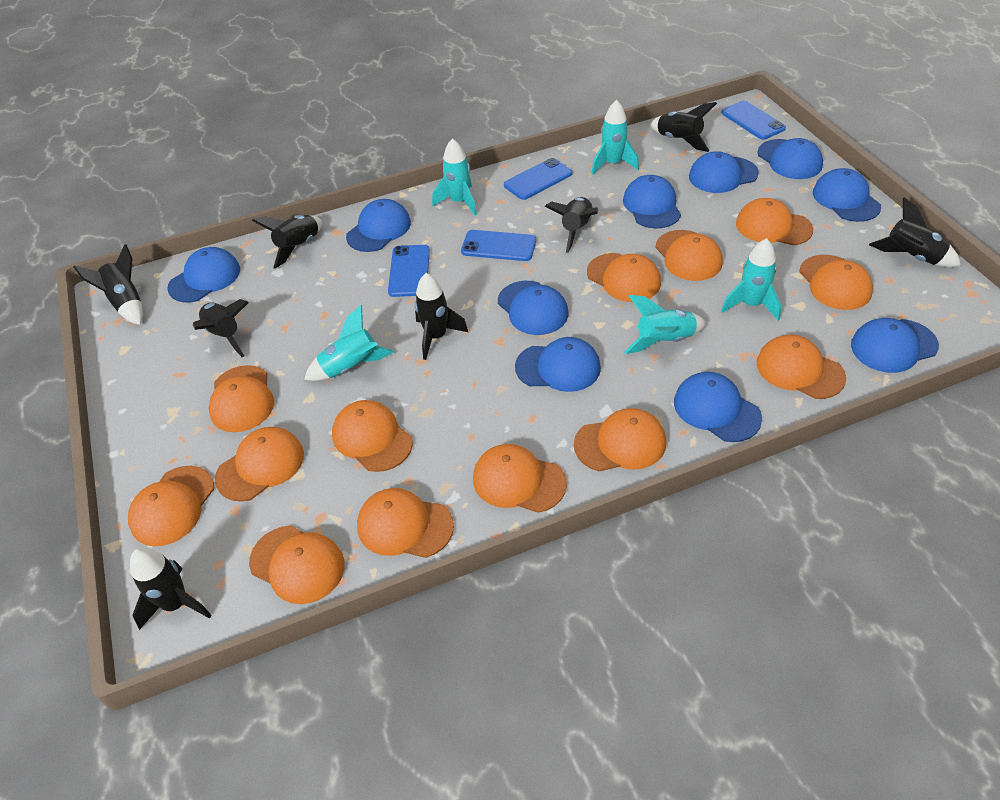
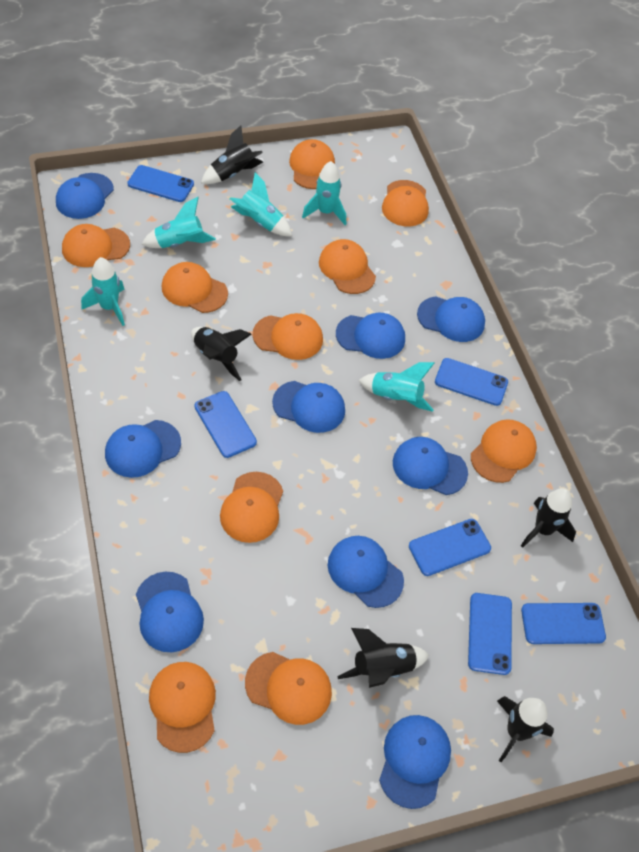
black rocket: 8 -> 5
blue cap: 10 -> 9
blue phone: 4 -> 6
orange cap: 13 -> 10

